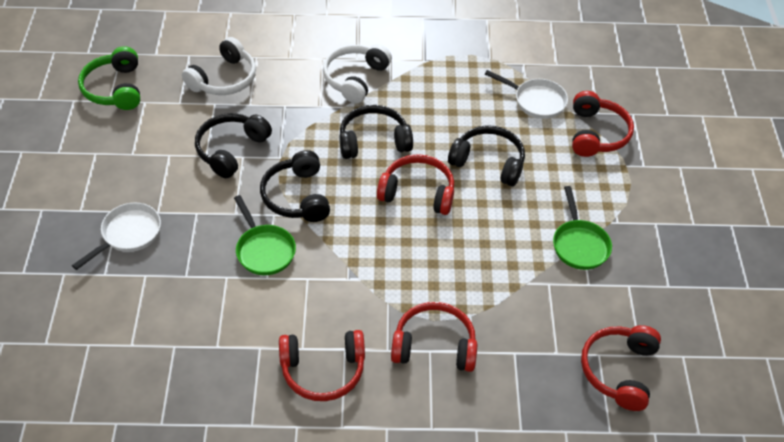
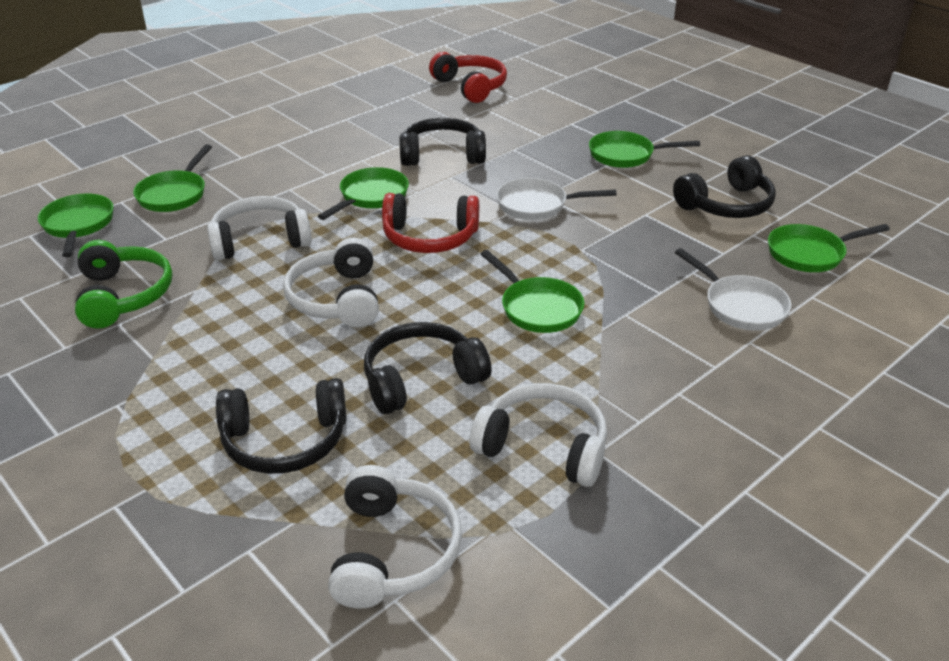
green pan: 2 -> 6
red headphones: 5 -> 2
white headphones: 2 -> 4

